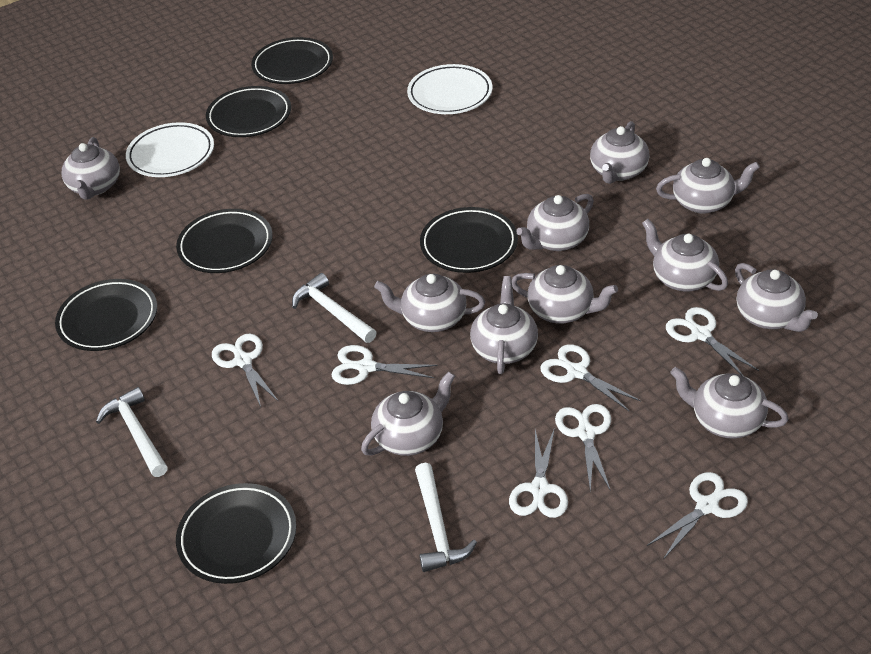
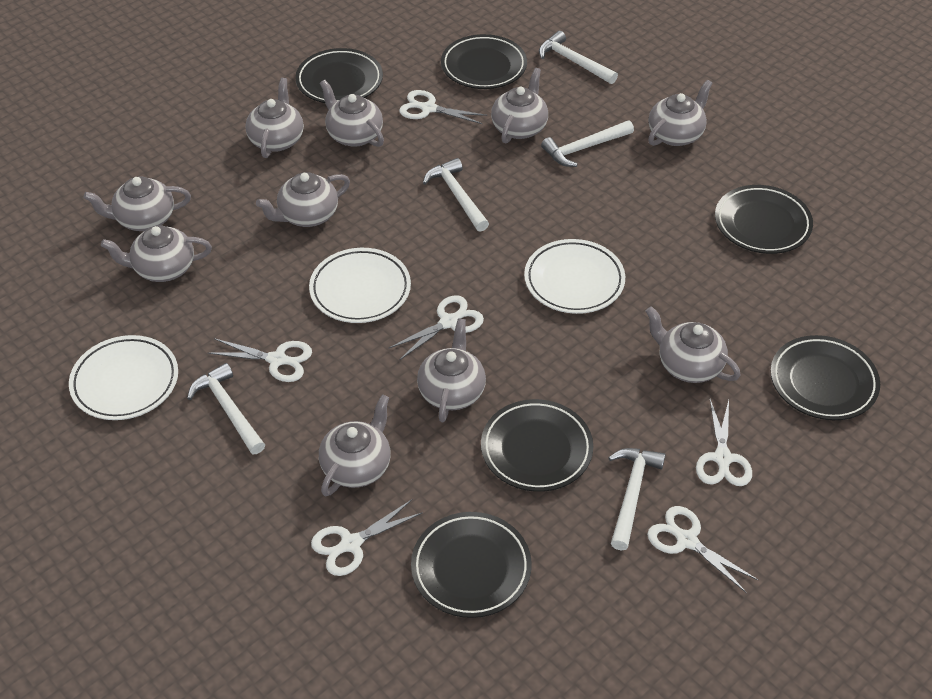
grey teapot: 11 -> 10
white hammer: 3 -> 5
white plate: 2 -> 3
white scissors: 7 -> 6

